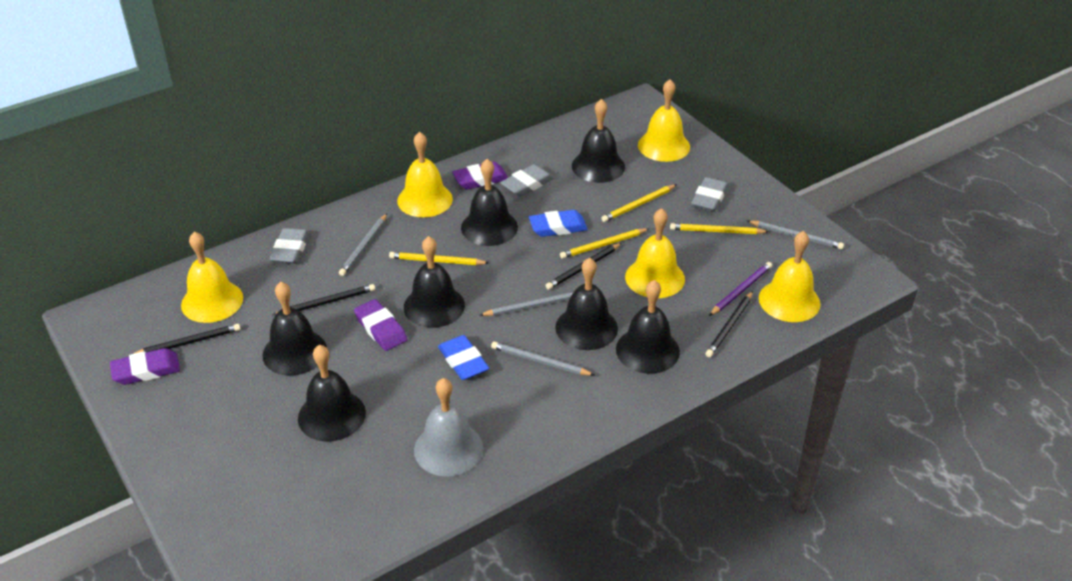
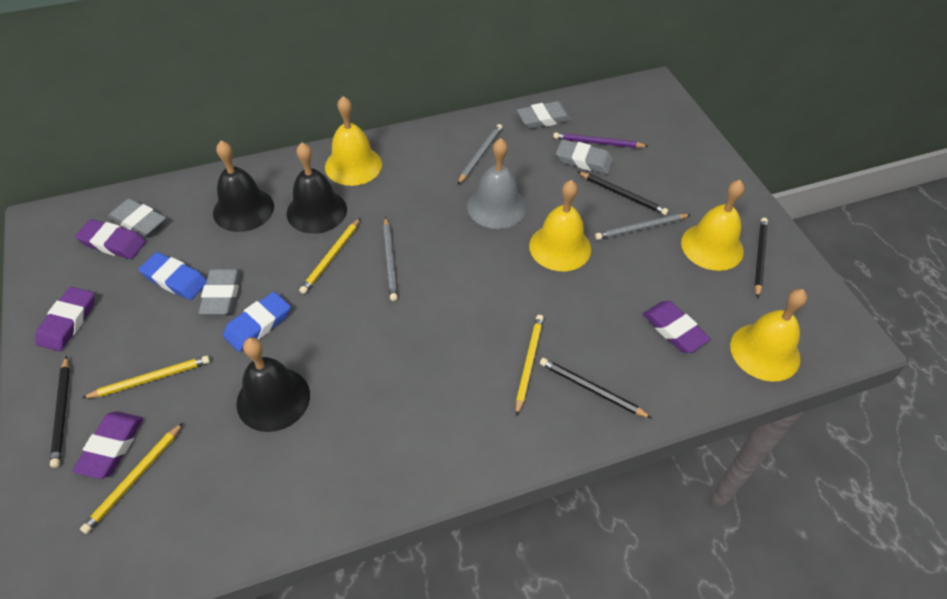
black bell: 7 -> 3
grey eraser: 3 -> 4
grey pencil: 4 -> 3
purple eraser: 3 -> 4
yellow bell: 5 -> 4

